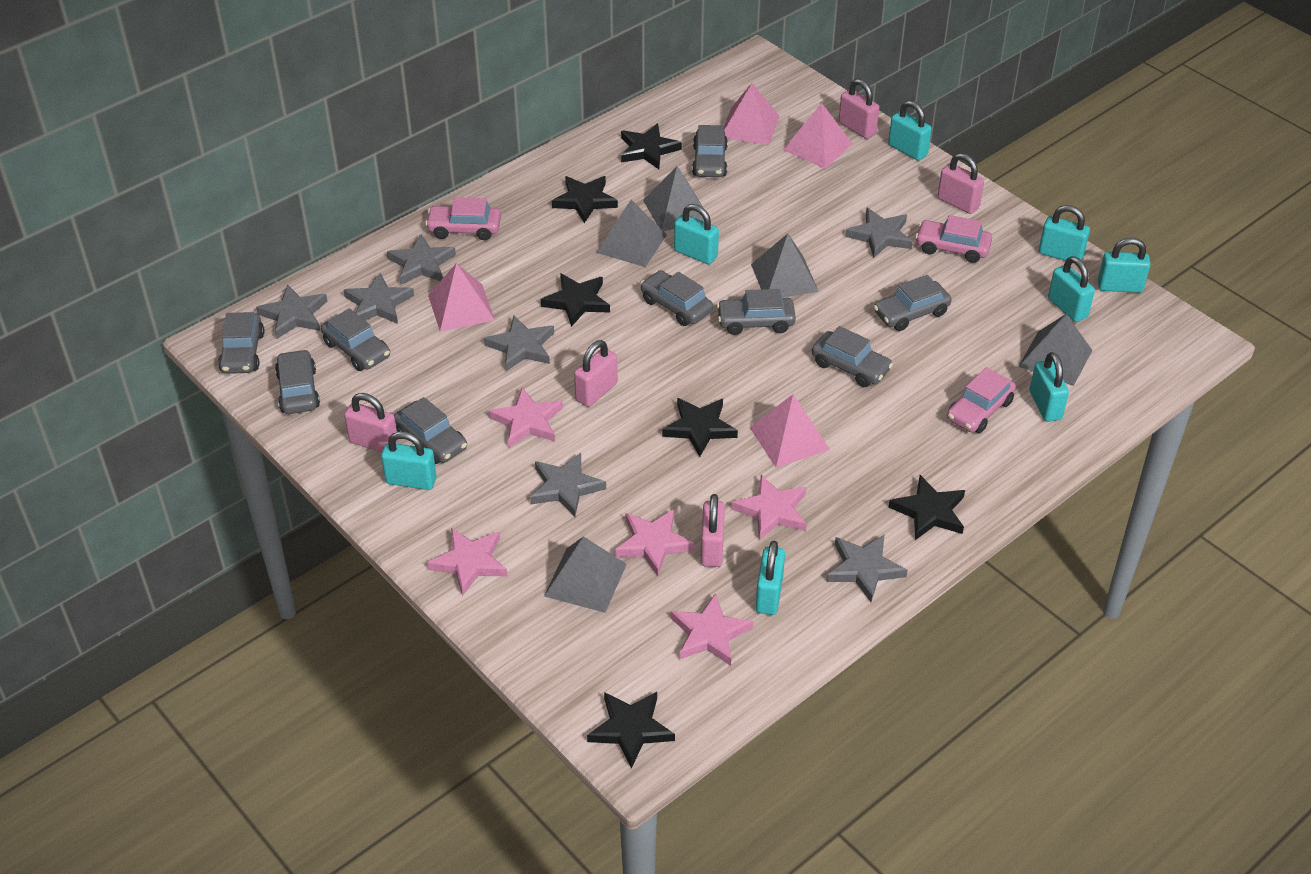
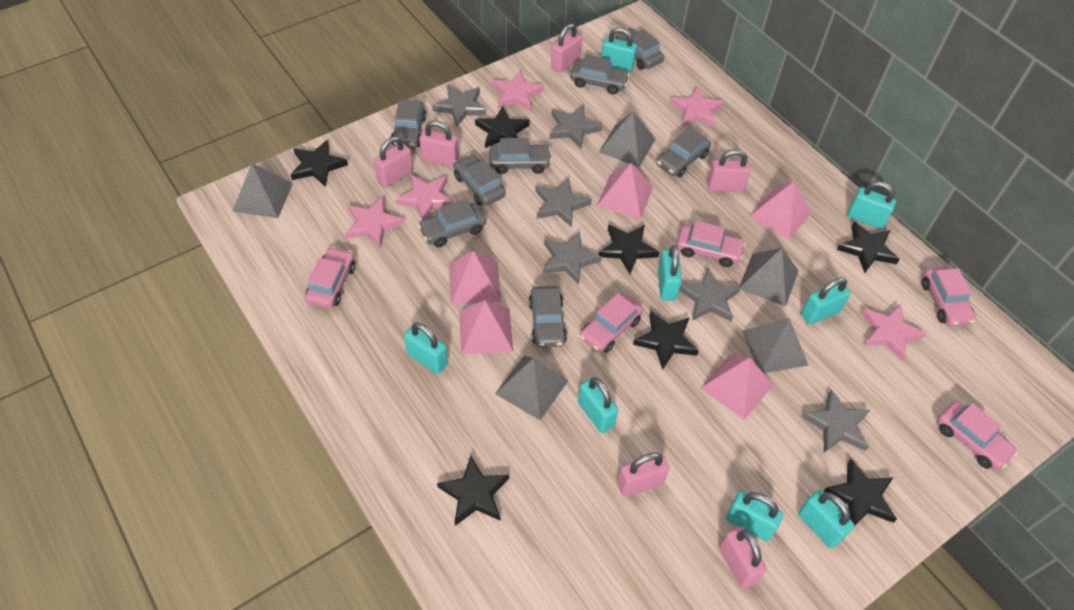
black star: 6 -> 7
grey car: 9 -> 8
grey star: 7 -> 6
pink car: 3 -> 5
pink padlock: 5 -> 6
pink pyramid: 4 -> 5

